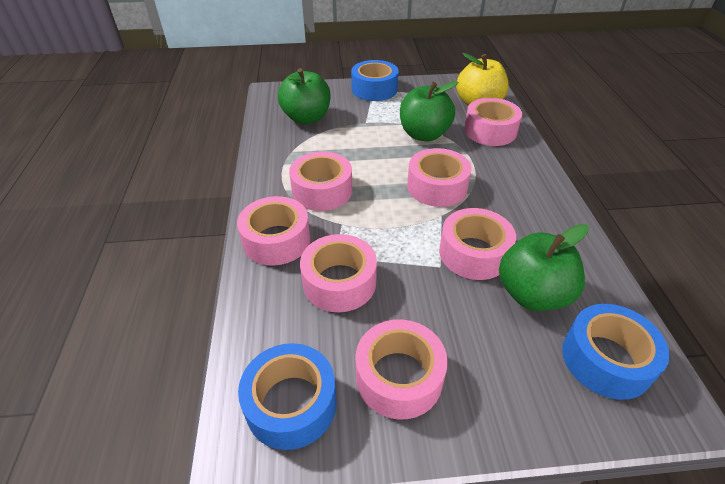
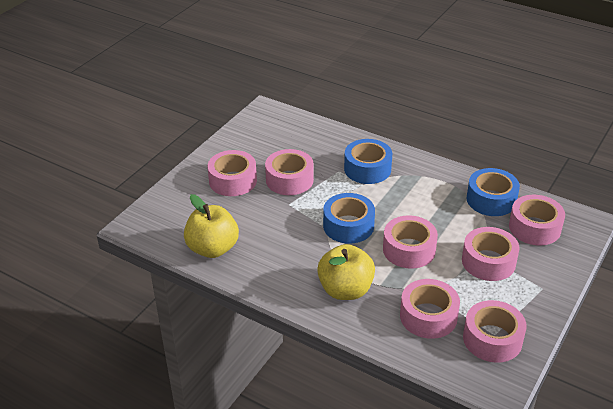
green apple: 3 -> 0
yellow apple: 1 -> 2

